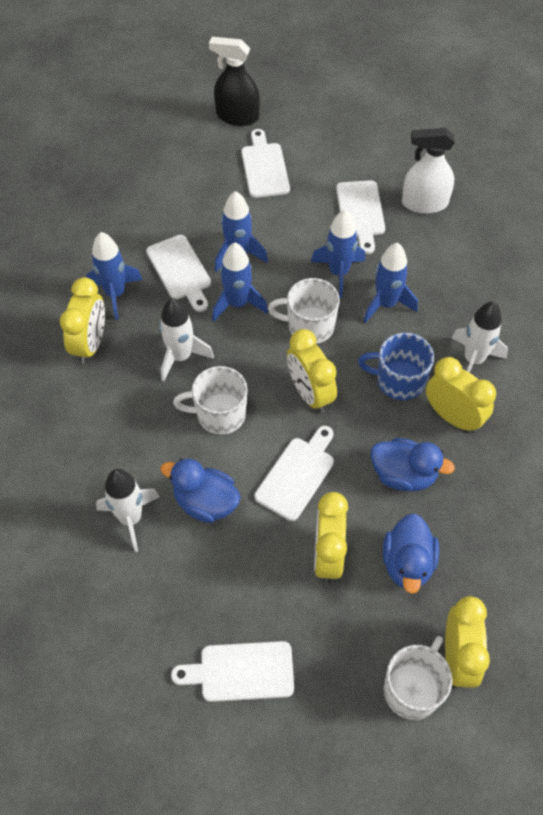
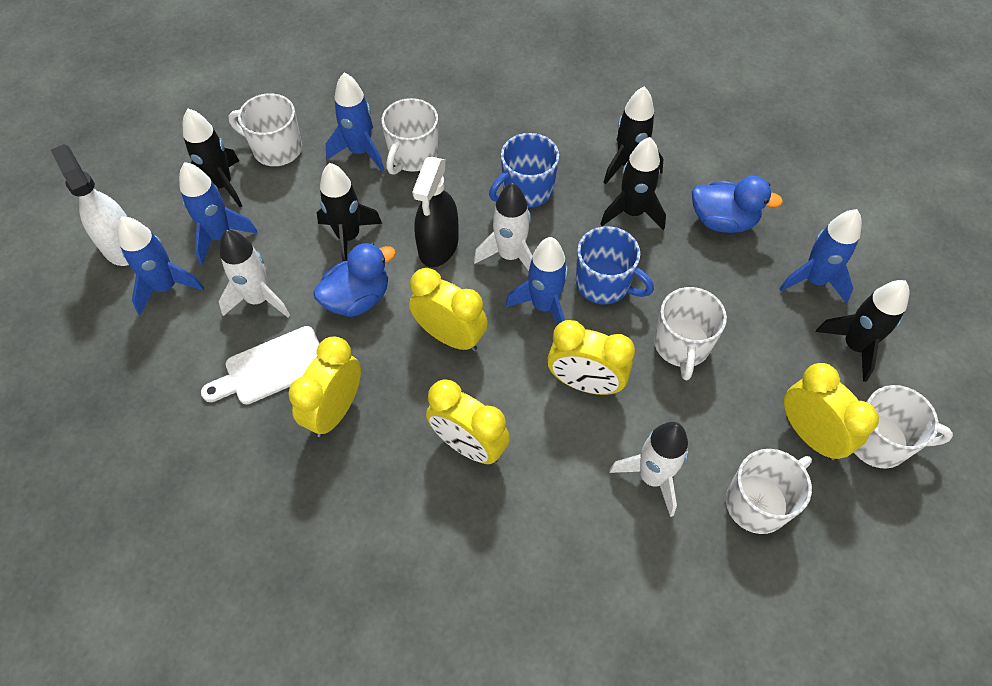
black rocket: 0 -> 5
blue duck: 3 -> 2
blue mug: 1 -> 2
white cutting board: 5 -> 1
white mug: 3 -> 5

